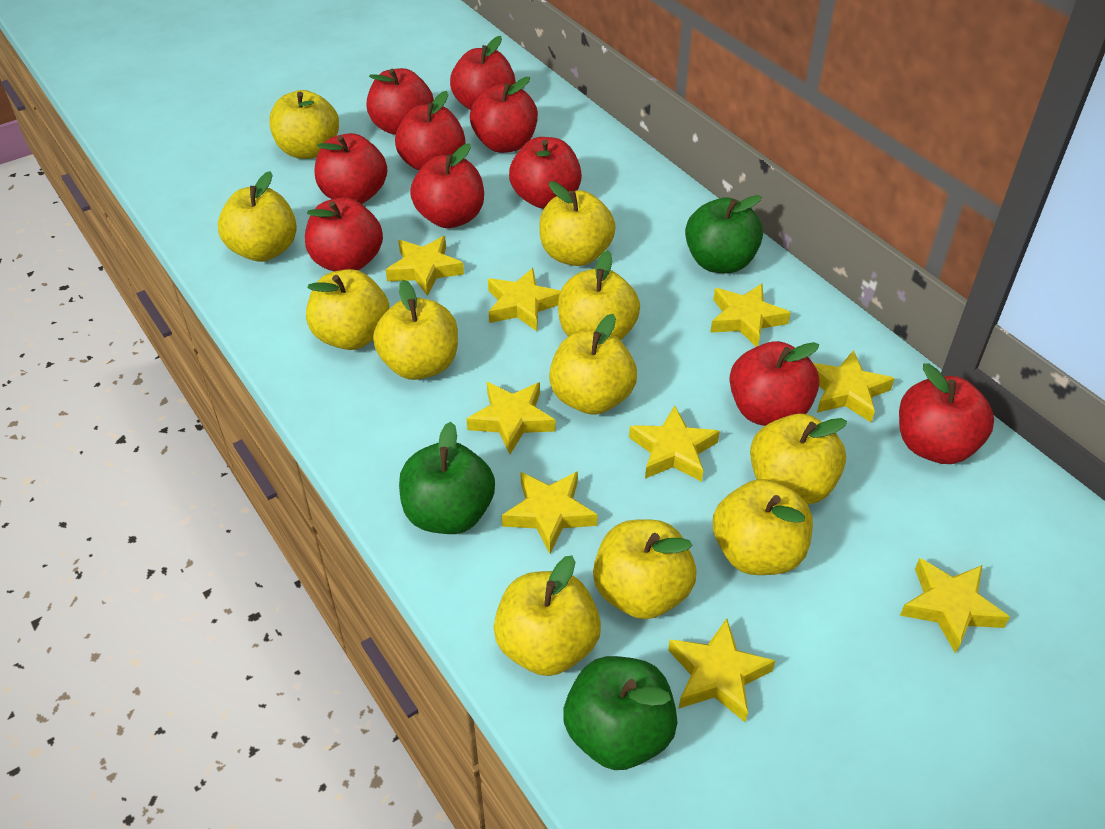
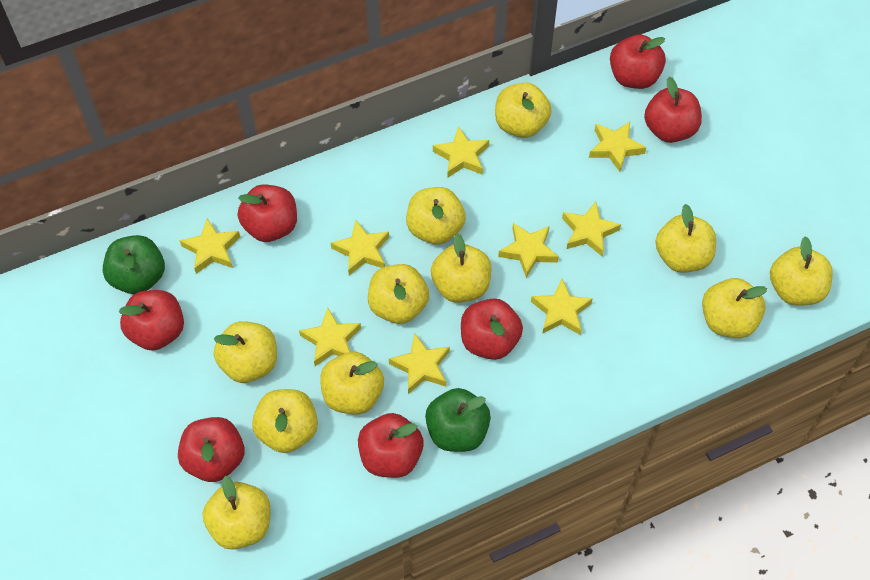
green apple: 3 -> 2
red apple: 10 -> 7

